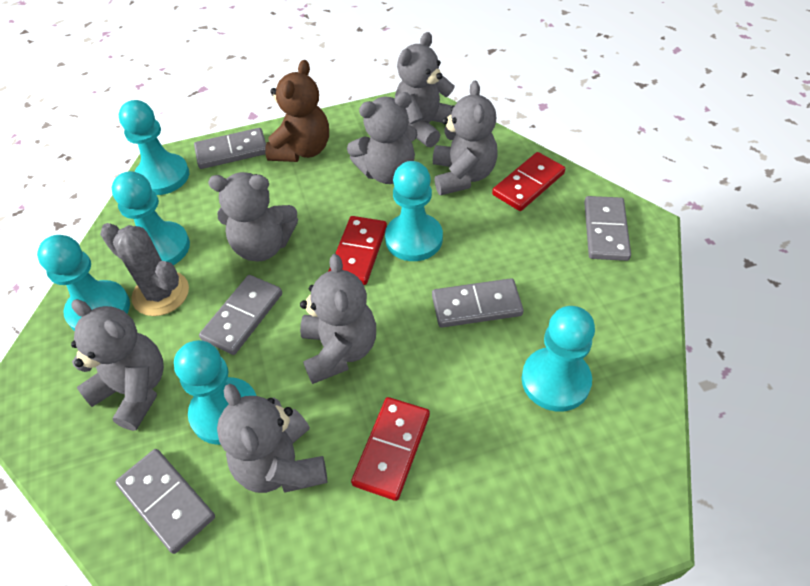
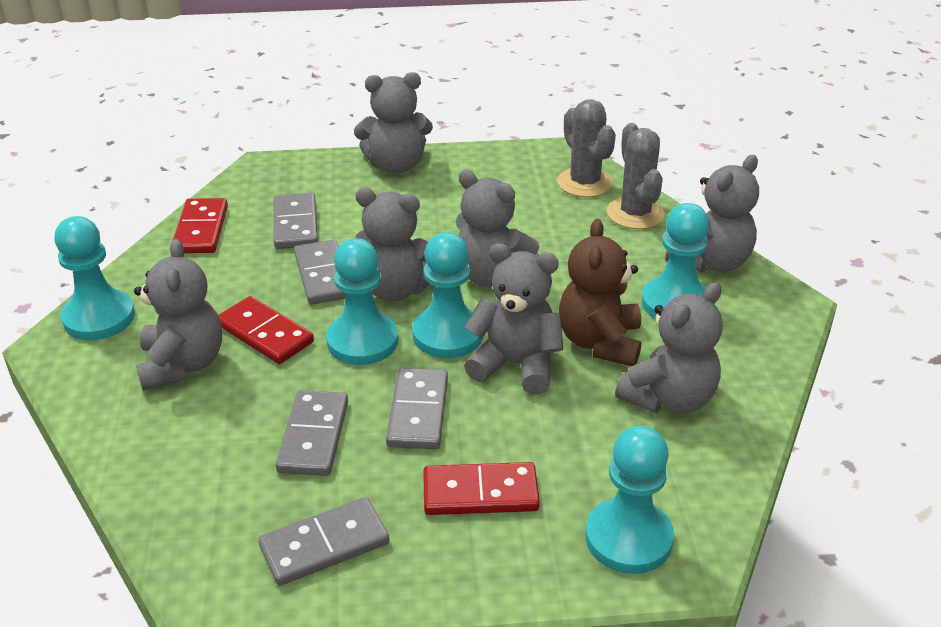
grey cactus: 1 -> 2
turquoise pawn: 6 -> 5

